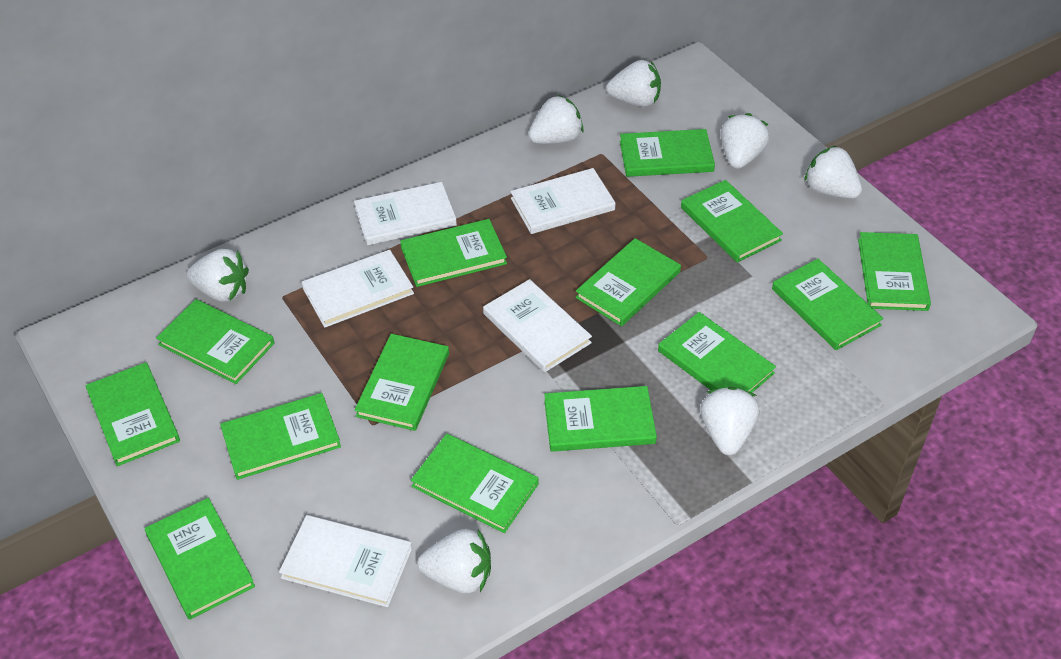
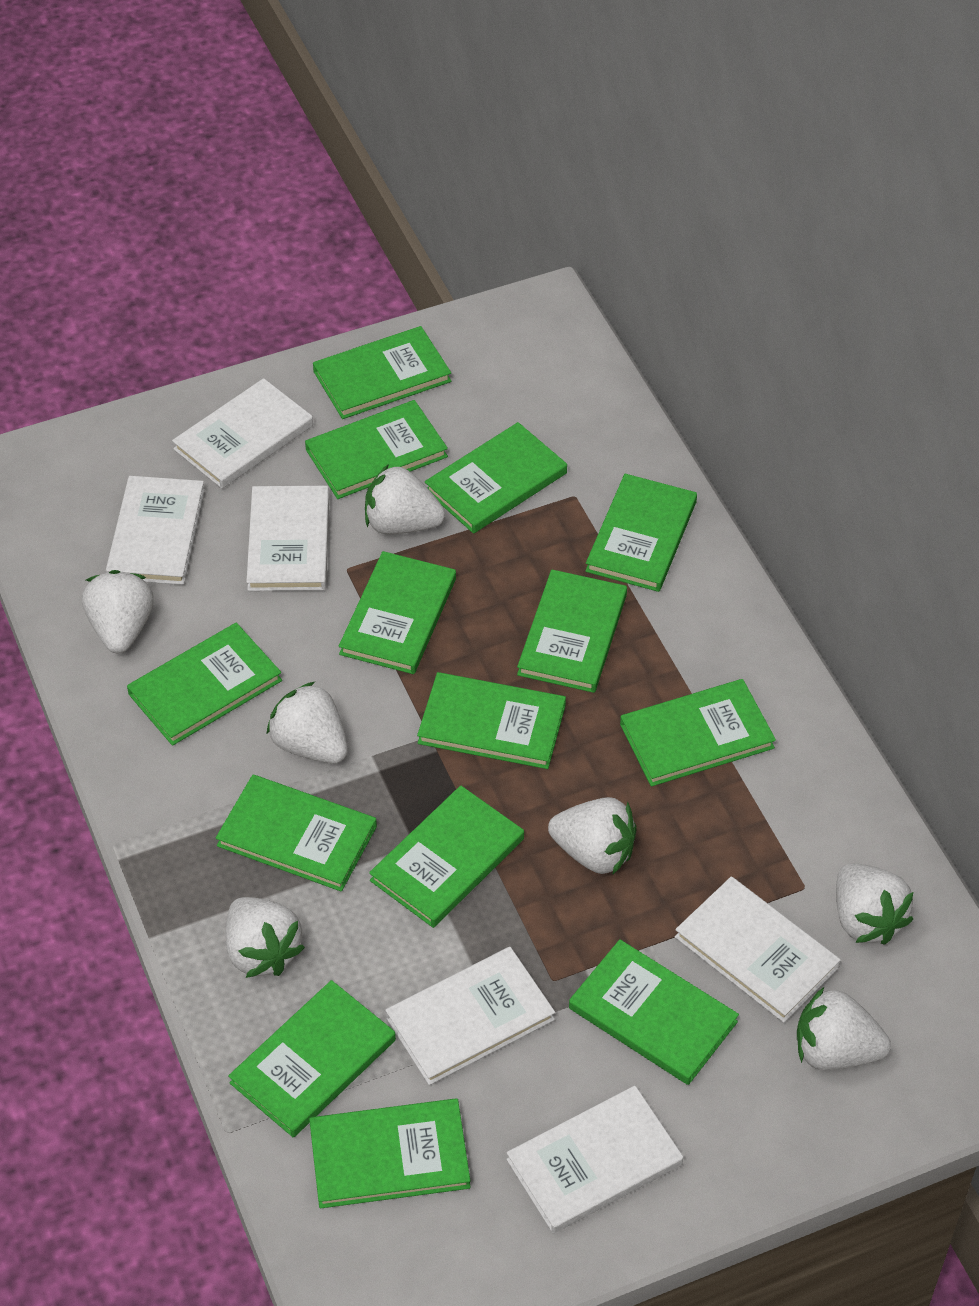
white book: 5 -> 6

